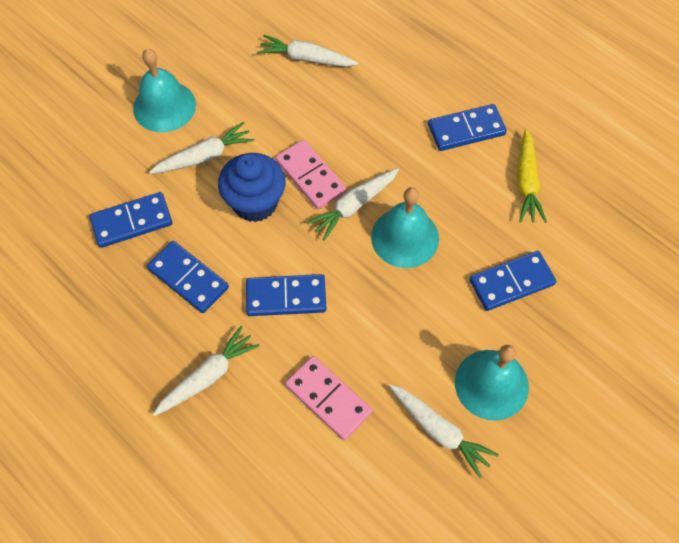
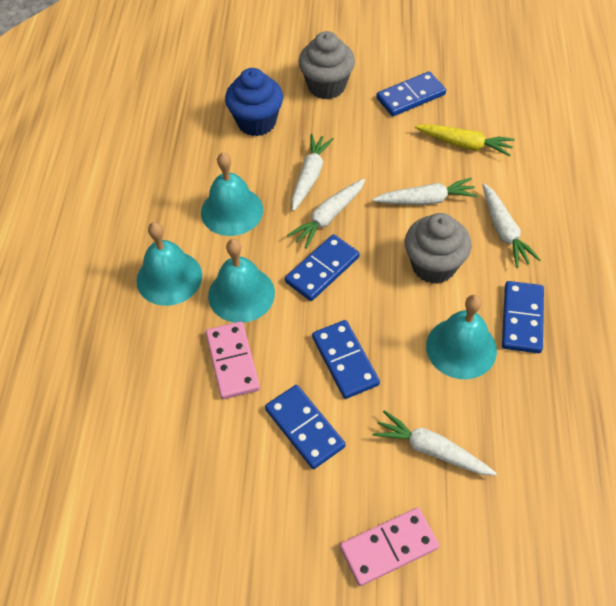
grey cupcake: 0 -> 2
turquoise bell: 3 -> 4

